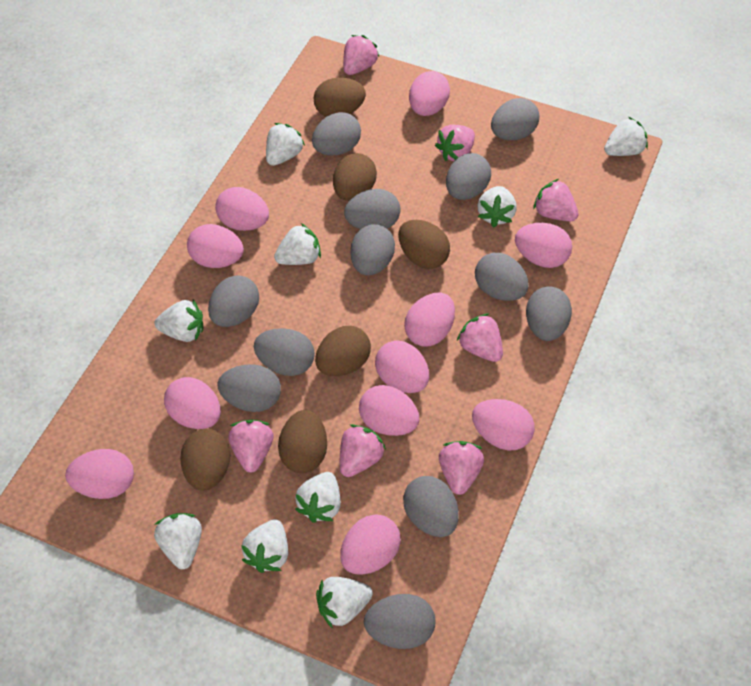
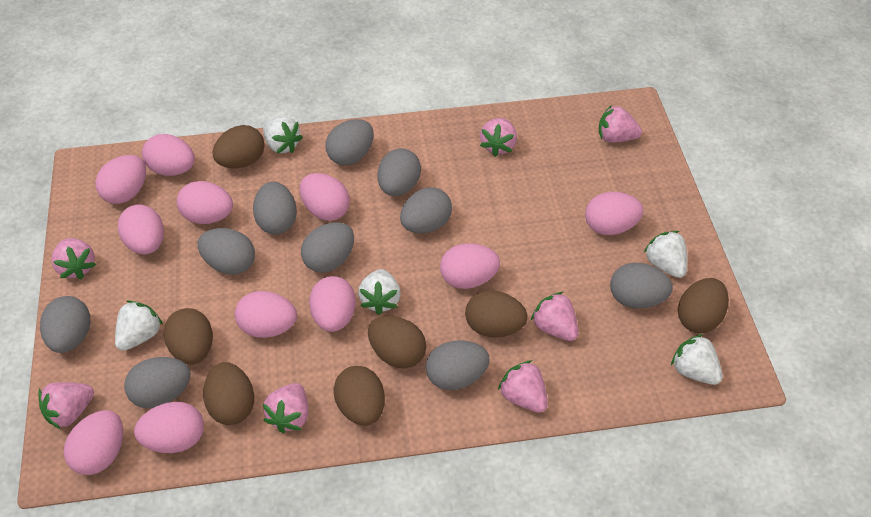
brown egg: 6 -> 7
grey egg: 12 -> 10
white strawberry: 9 -> 5

